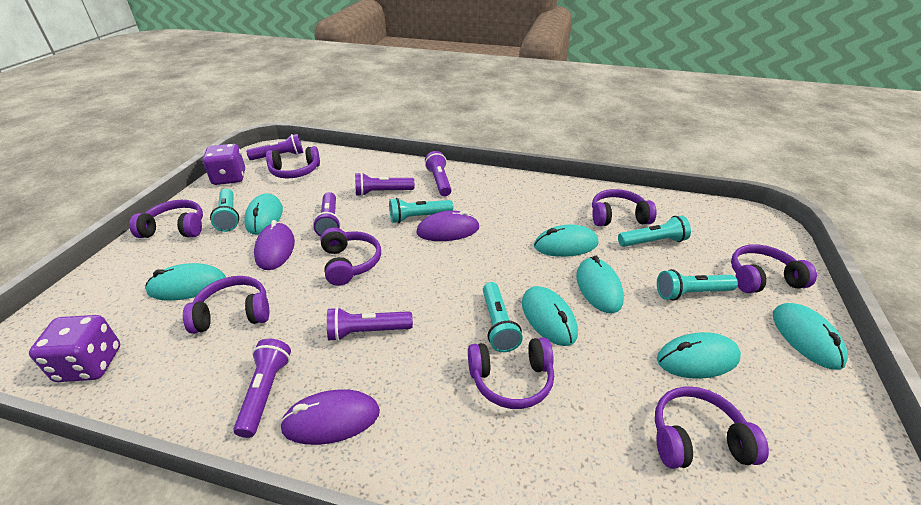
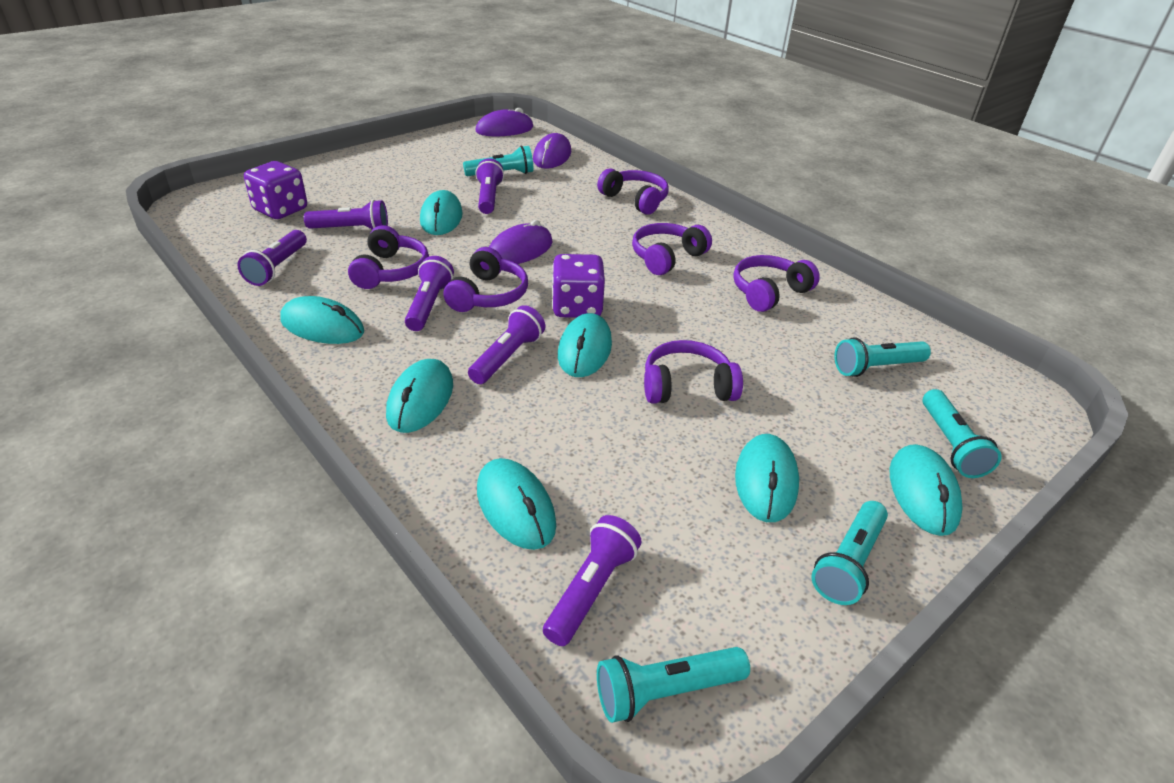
purple headphones: 8 -> 6

